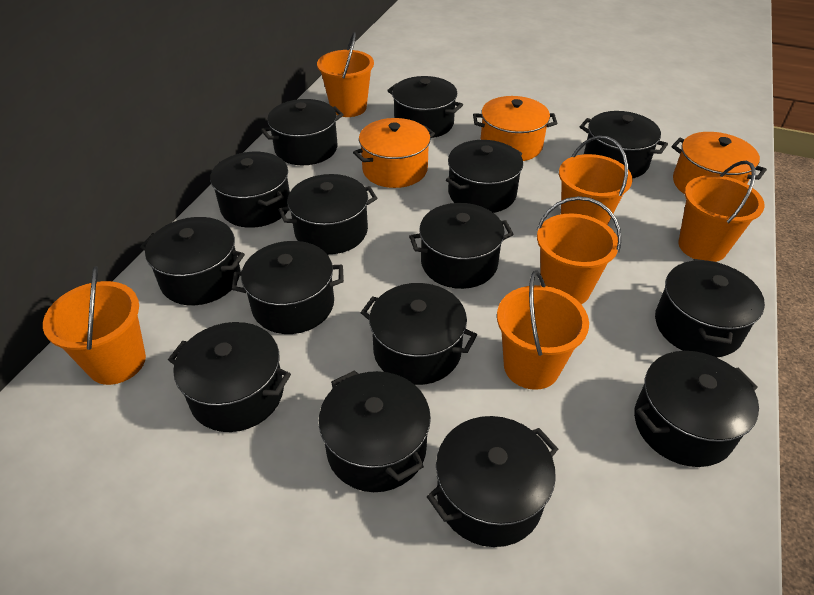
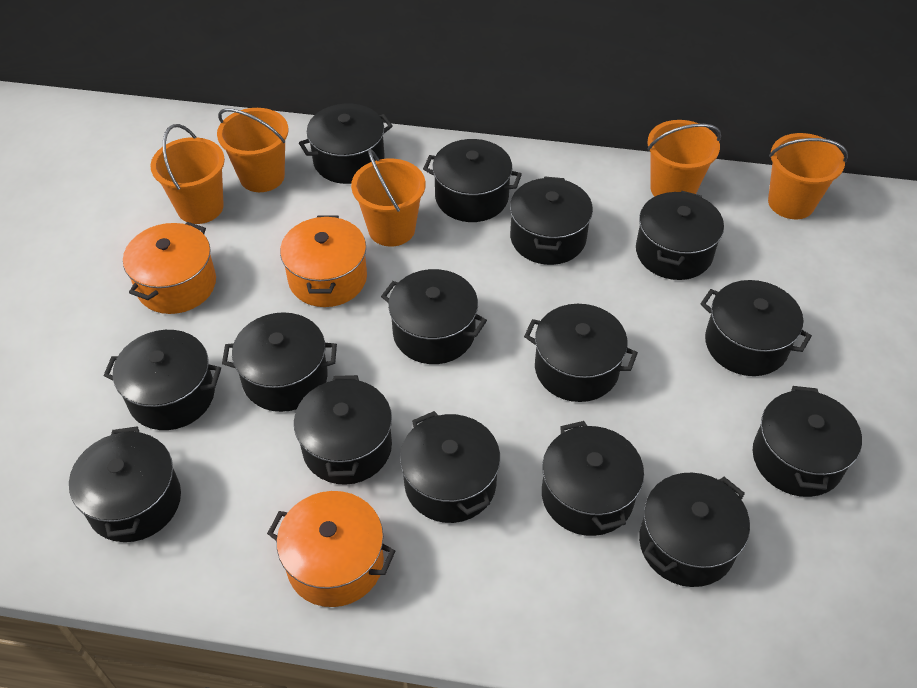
orange bucket: 6 -> 5

